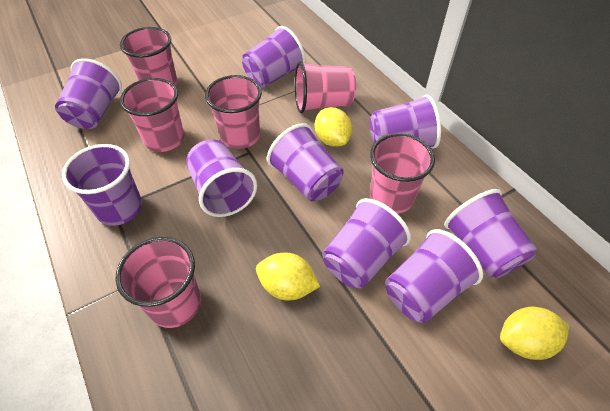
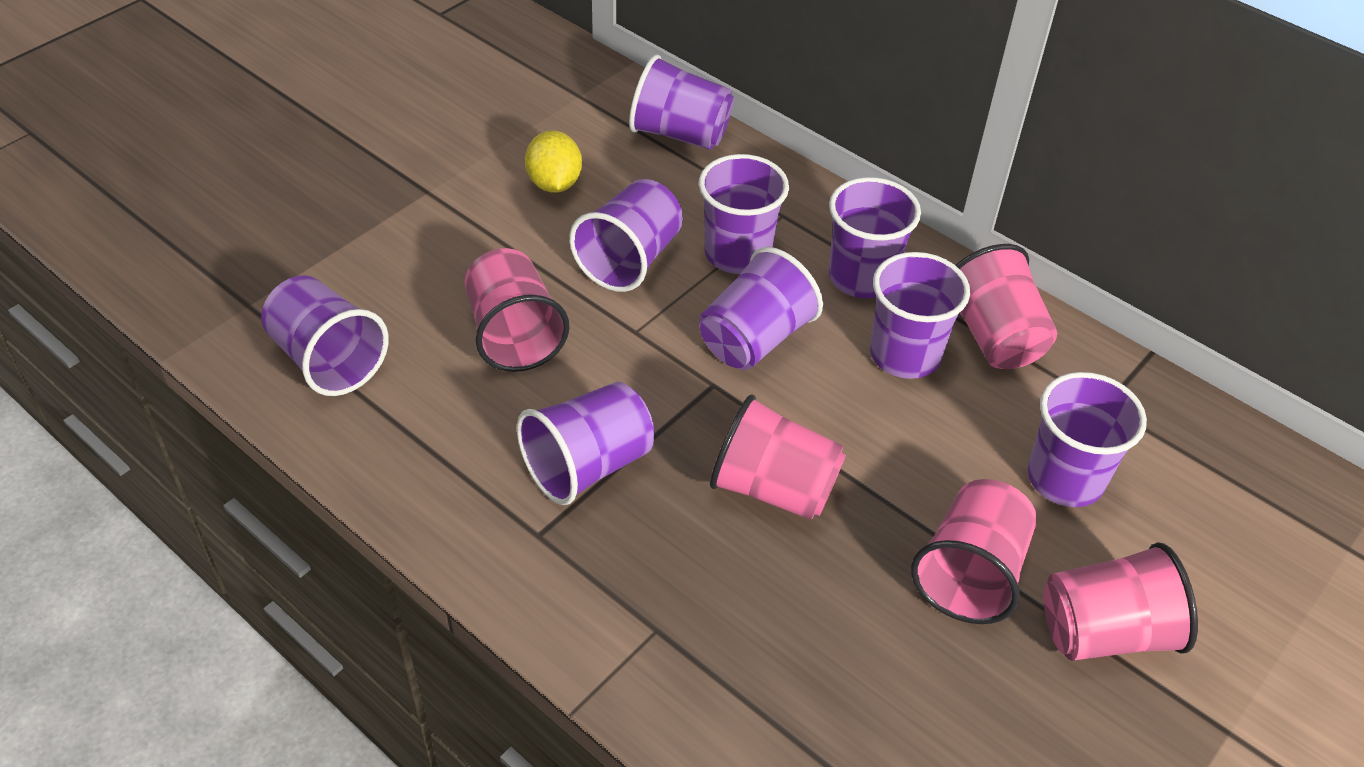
pink cup: 6 -> 5
yellow lemon: 3 -> 1

